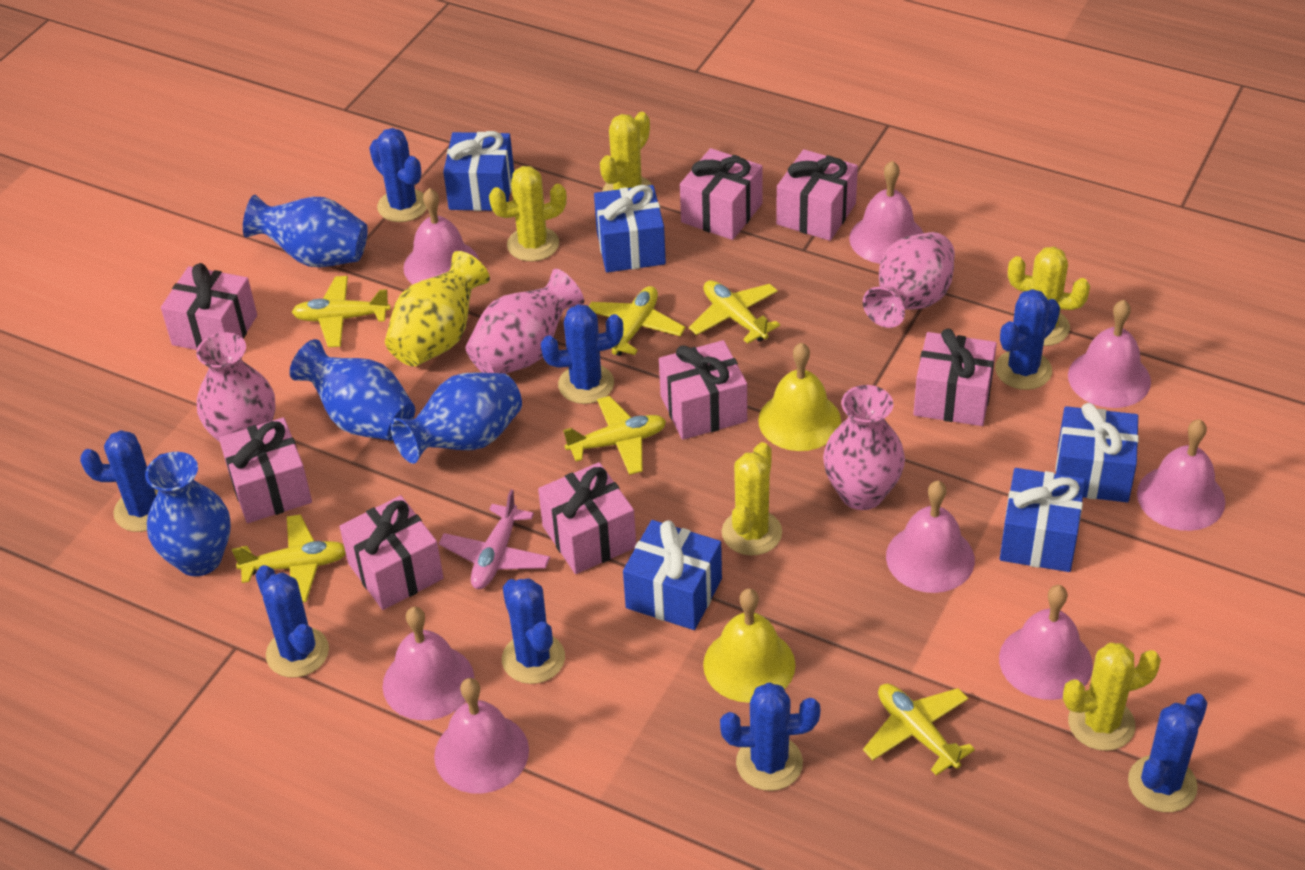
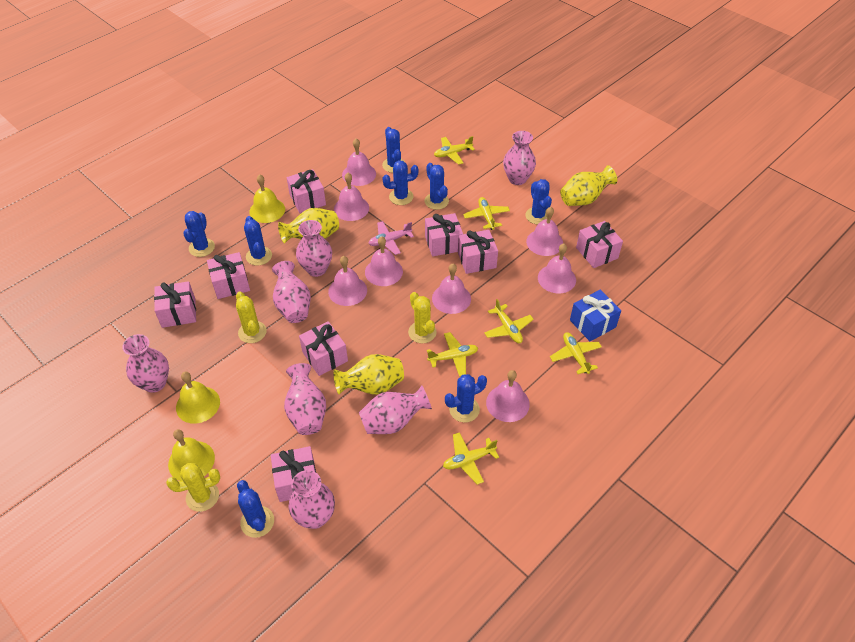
blue gift: 5 -> 1
blue vase: 4 -> 0
pink vase: 4 -> 7
yellow bell: 2 -> 3
yellow cactus: 5 -> 3
yellow vase: 1 -> 3

